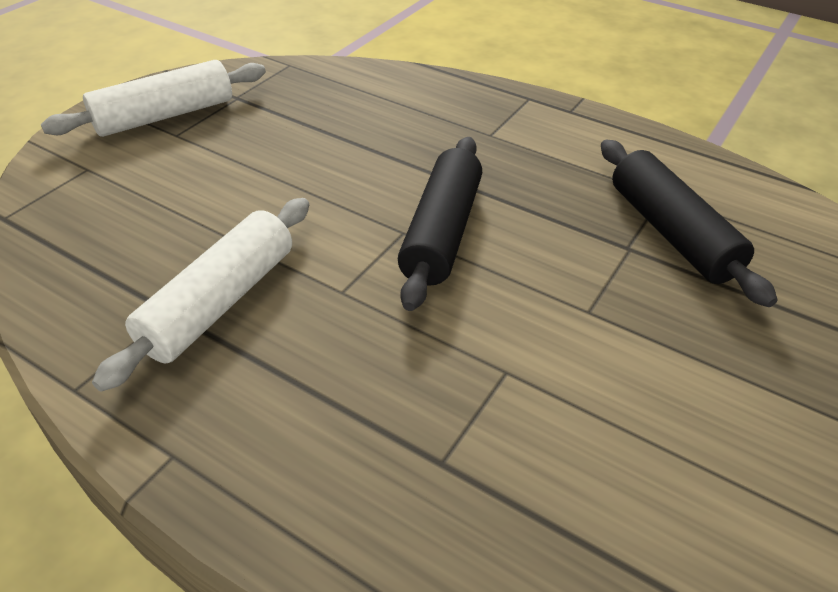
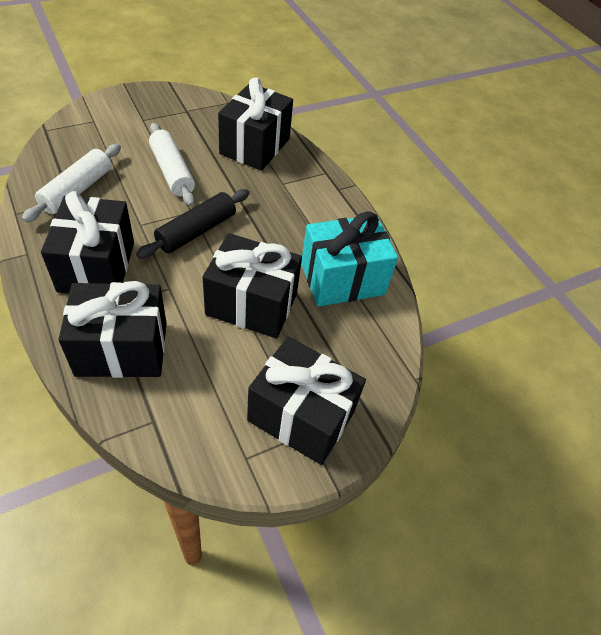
black gift: 0 -> 5
black rolling pin: 2 -> 1
turquoise gift: 0 -> 1

